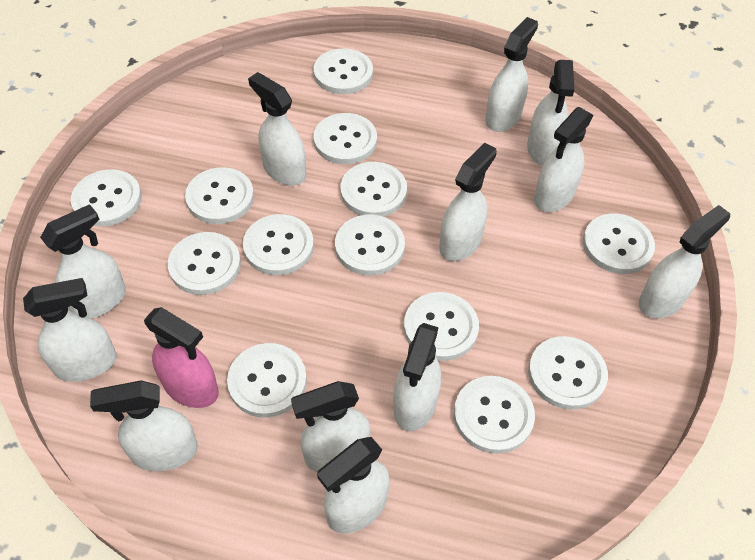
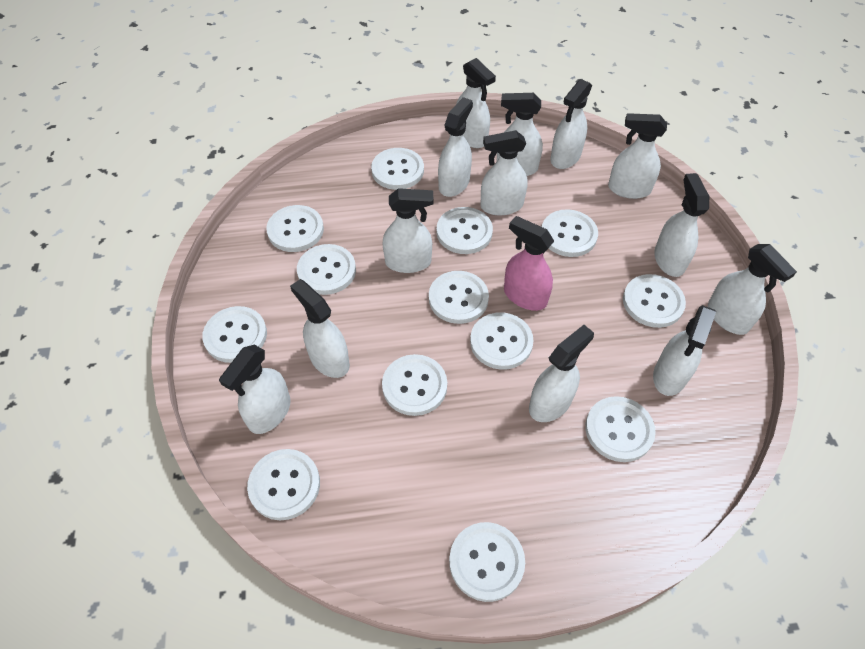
white spray bottle: 12 -> 13

